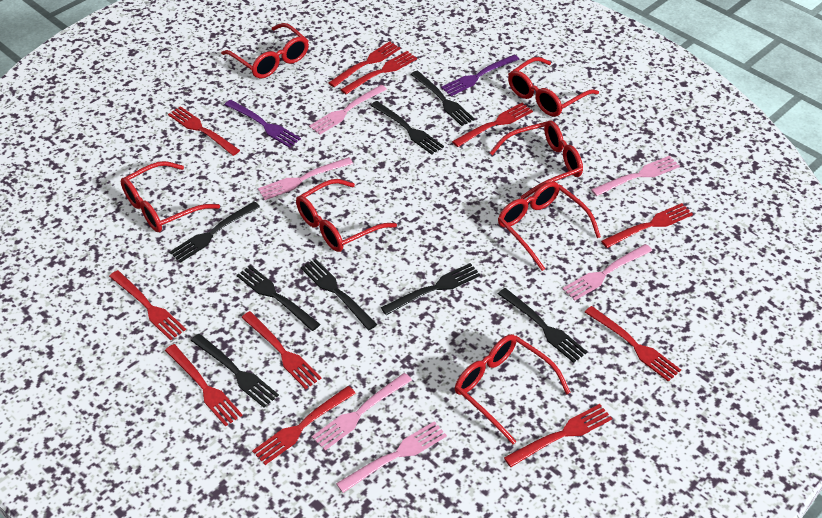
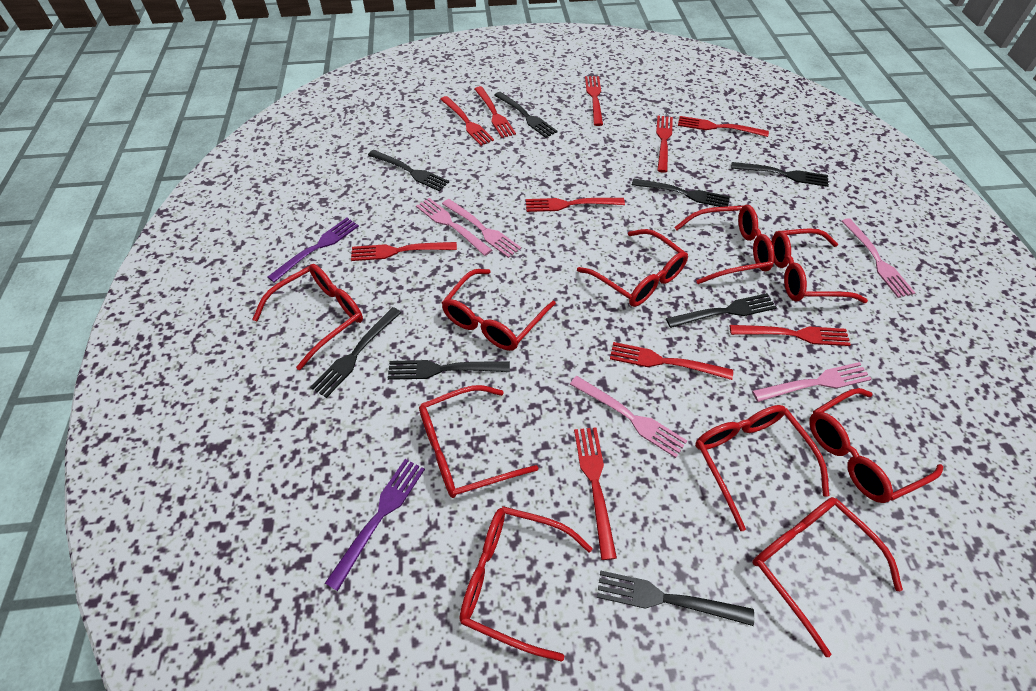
pink fork: 6 -> 5
red fork: 11 -> 10
red glasses: 7 -> 10

